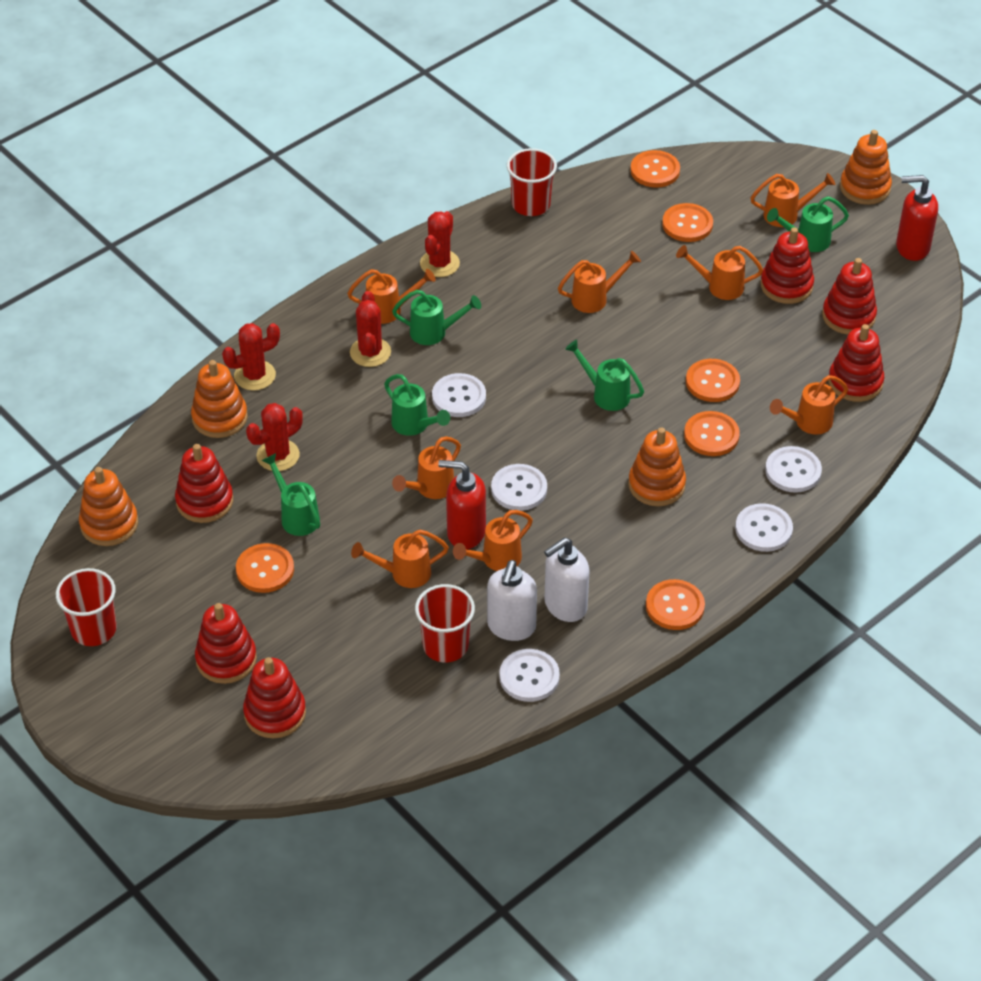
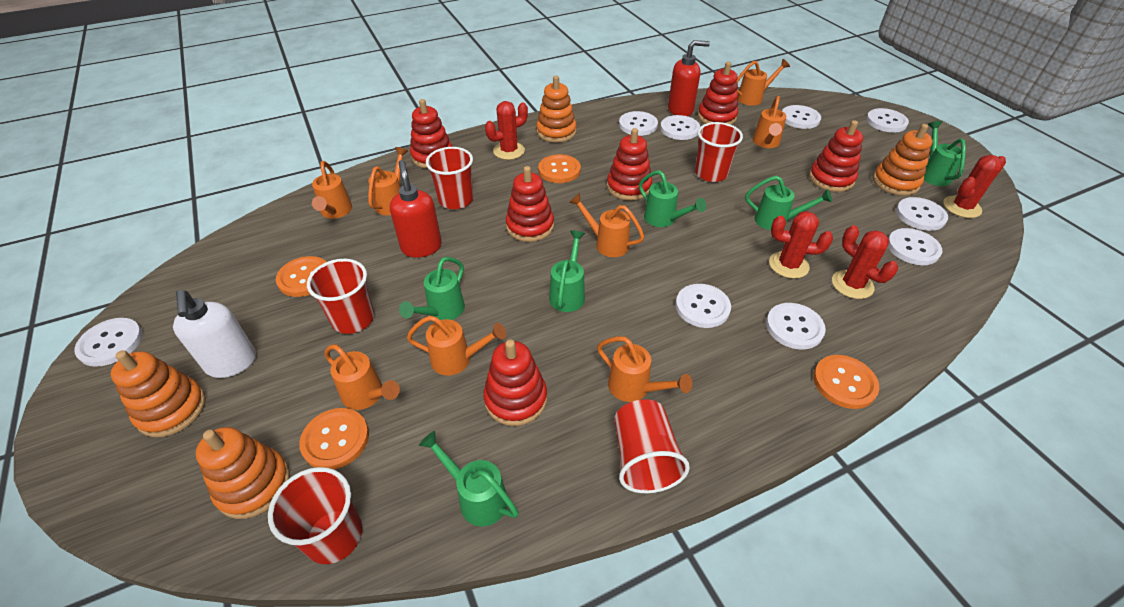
green watering can: 5 -> 6
orange button: 6 -> 4
red cup: 3 -> 5
white button: 5 -> 9
white soap dispenser: 2 -> 1

